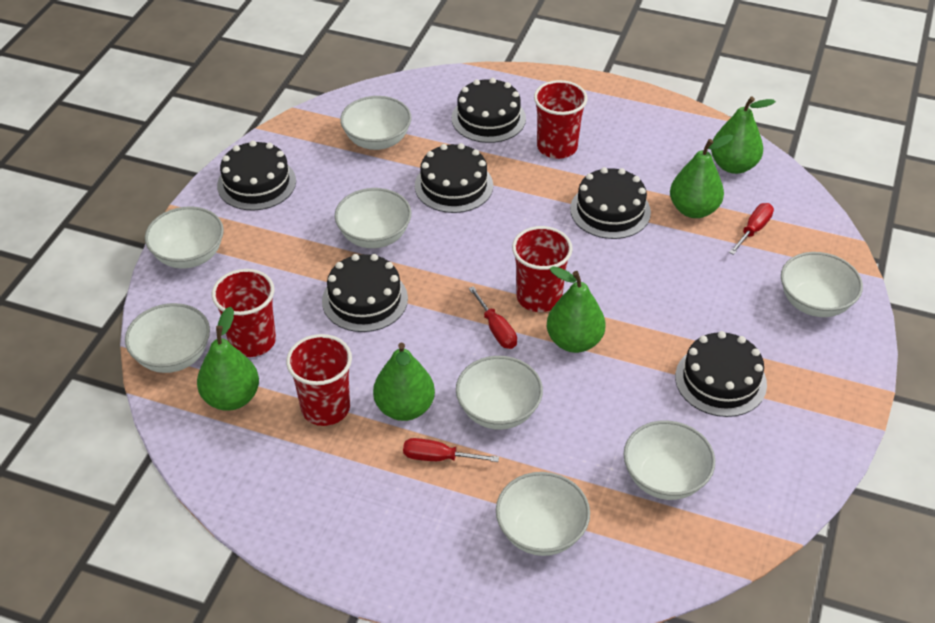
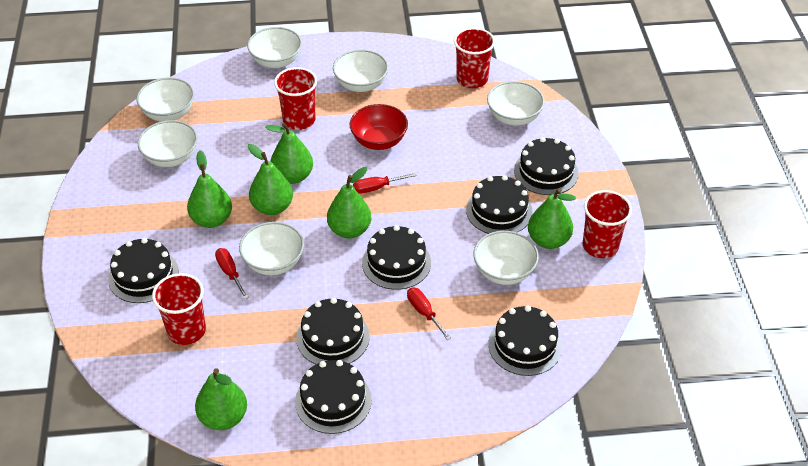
black cake: 6 -> 7
green pear: 5 -> 6
red bowl: 0 -> 1
white bowl: 8 -> 7

